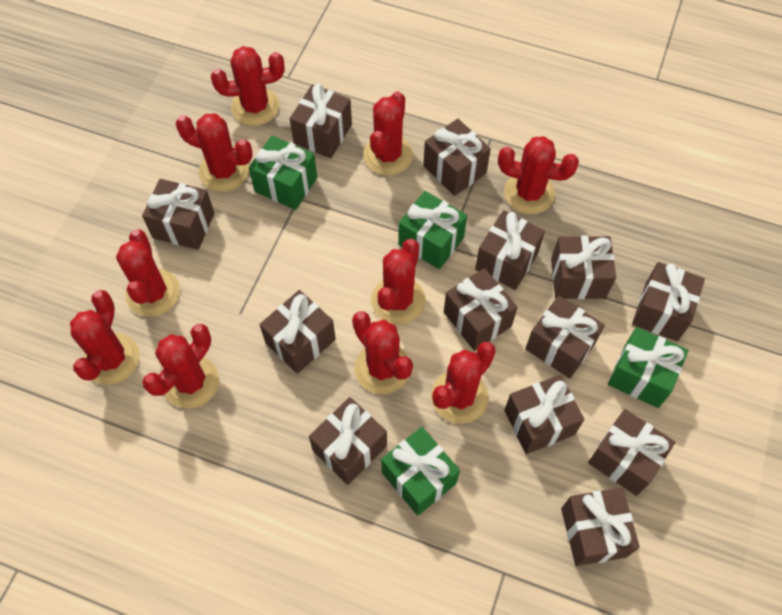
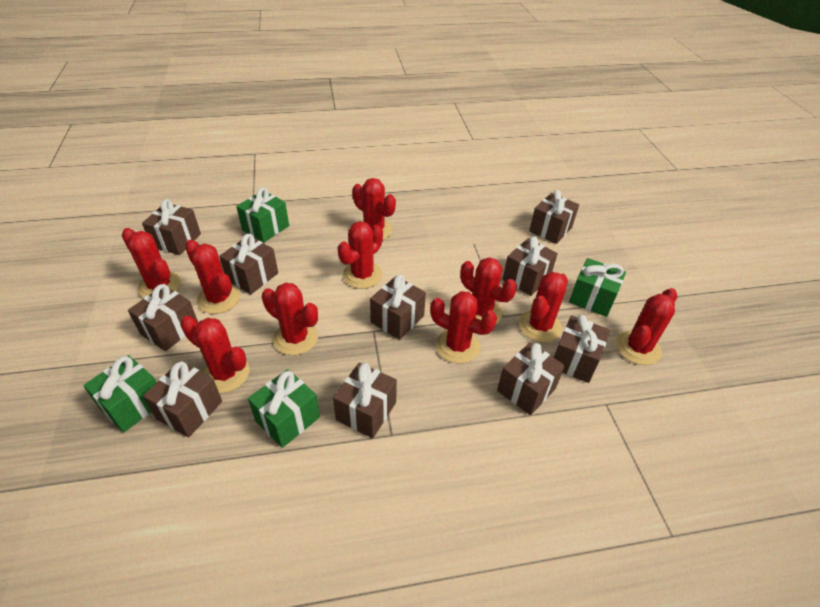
brown gift: 13 -> 10

